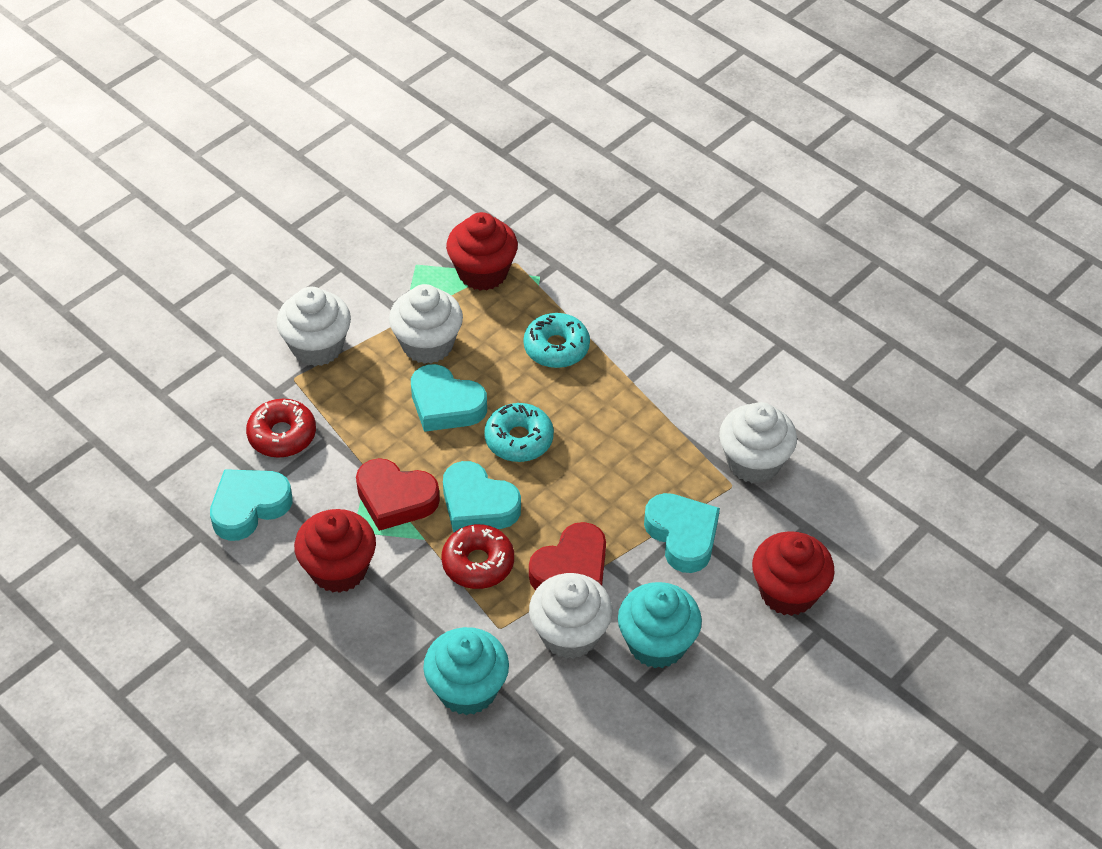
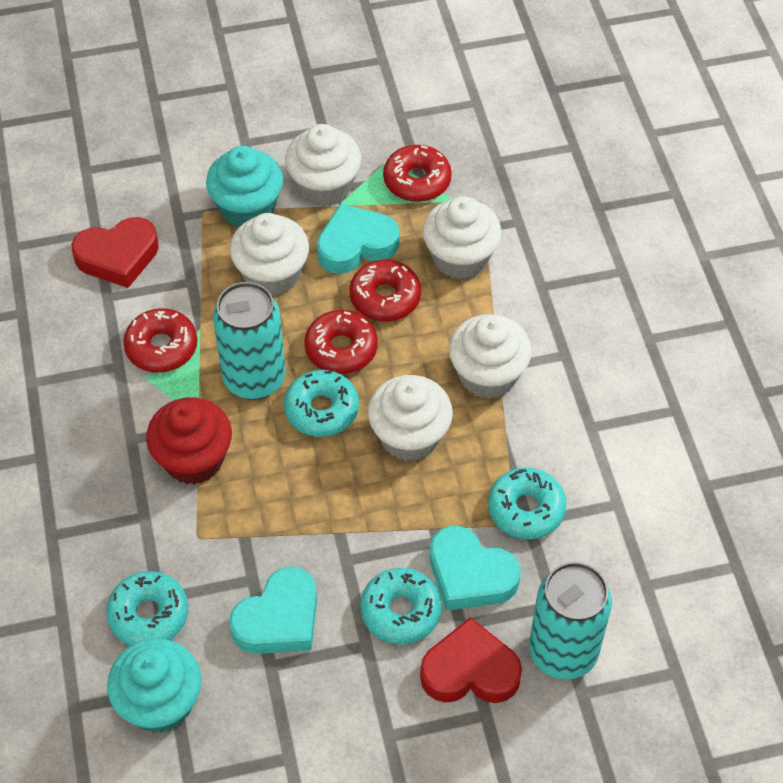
red cupcake: 3 -> 1
red donut: 2 -> 4
turquoise can: 0 -> 2
turquoise donut: 2 -> 4
turquoise heart: 4 -> 3
white cupcake: 4 -> 5

